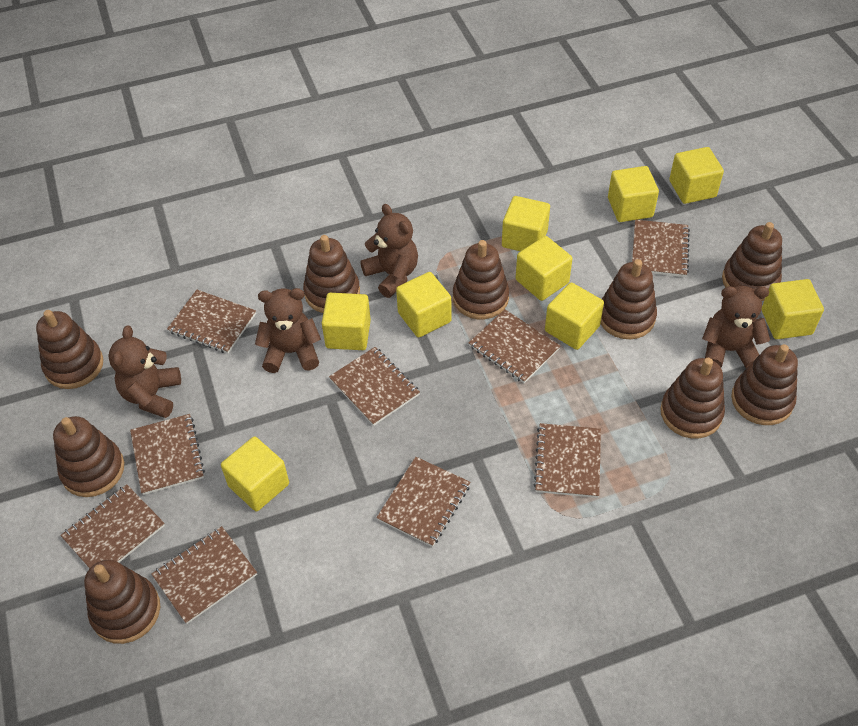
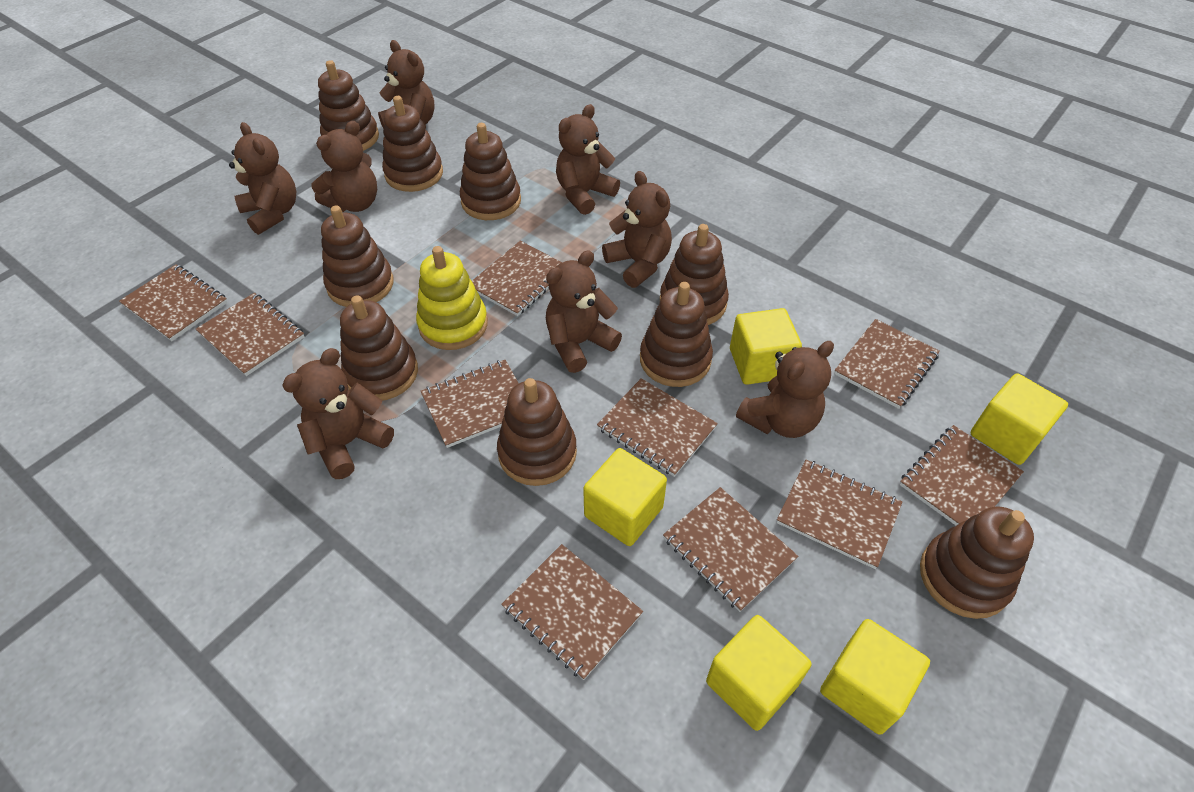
brown notebook: 9 -> 10
brown teddy bear: 4 -> 8
yellow cube: 9 -> 5
yellow stacking toy: 0 -> 1

